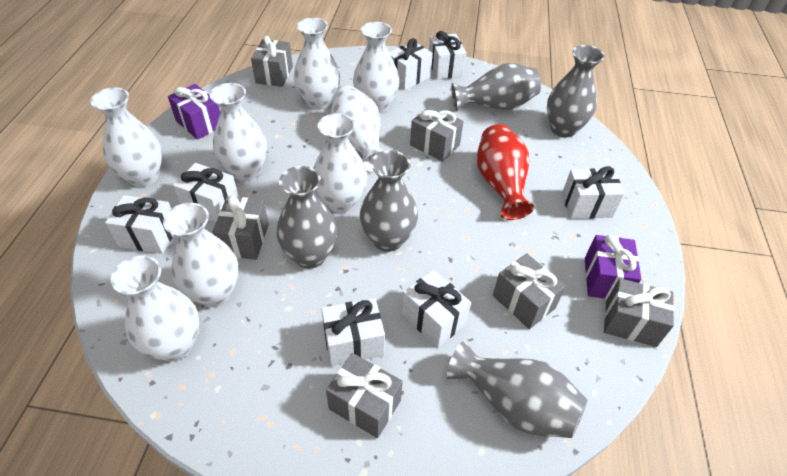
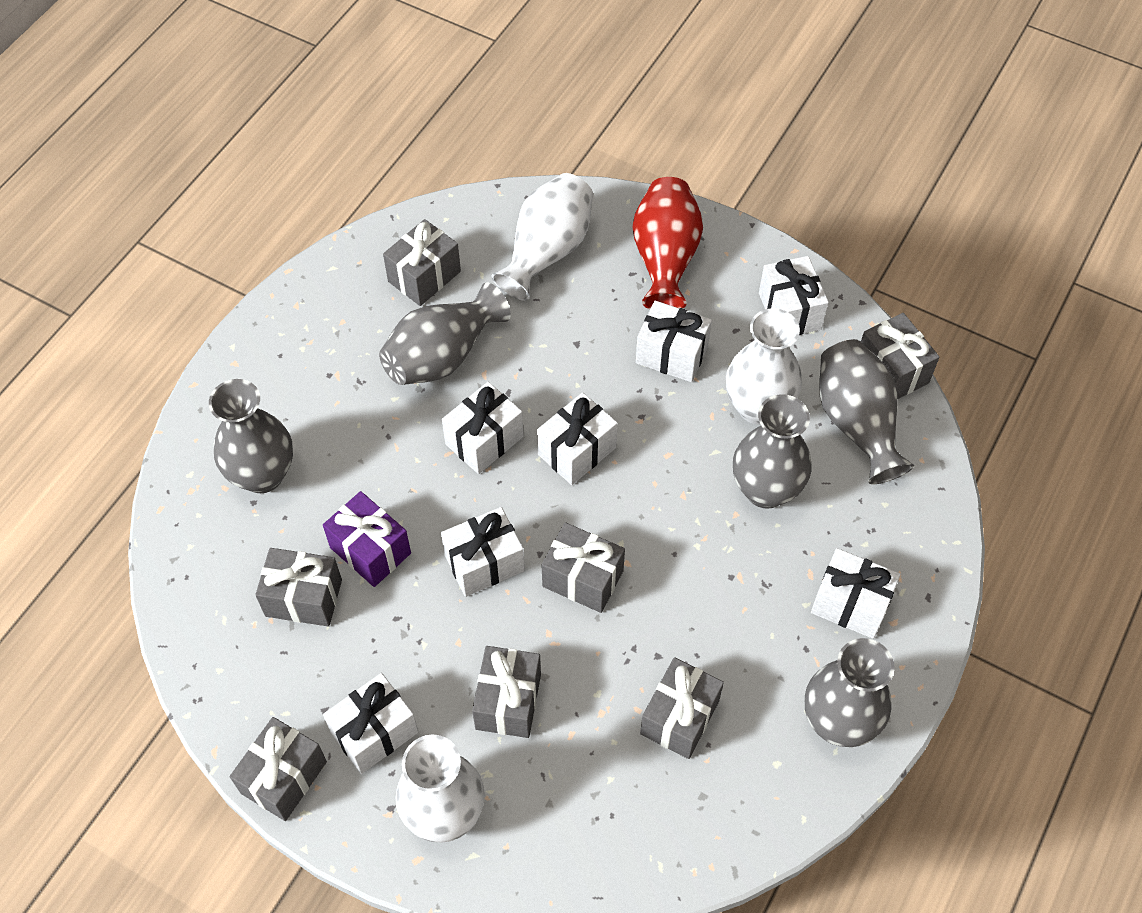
grey gift: 6 -> 7
purple gift: 2 -> 1
white vase: 8 -> 3

